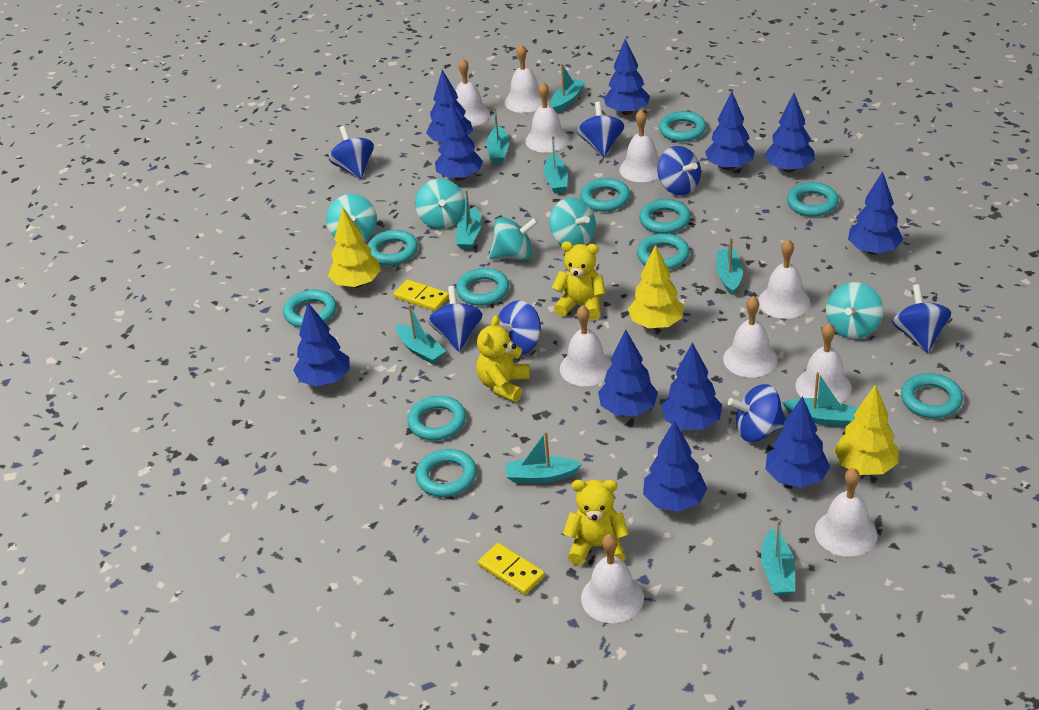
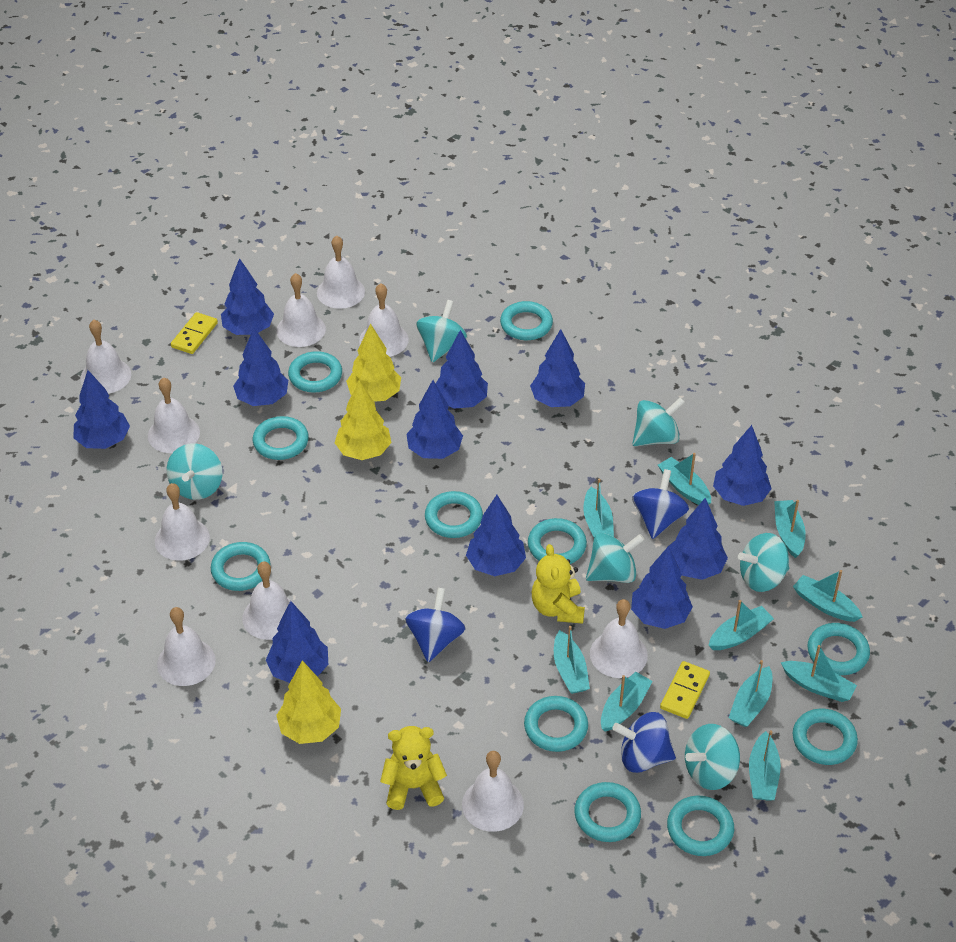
blue spinning top: 7 -> 3
turquoise boat: 9 -> 10
turquoise spinning top: 5 -> 6
yellow teddy bear: 3 -> 2

